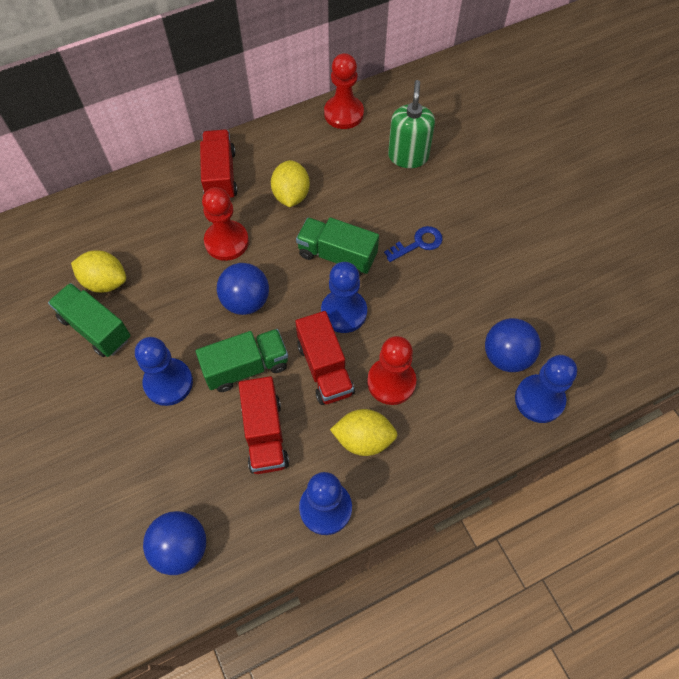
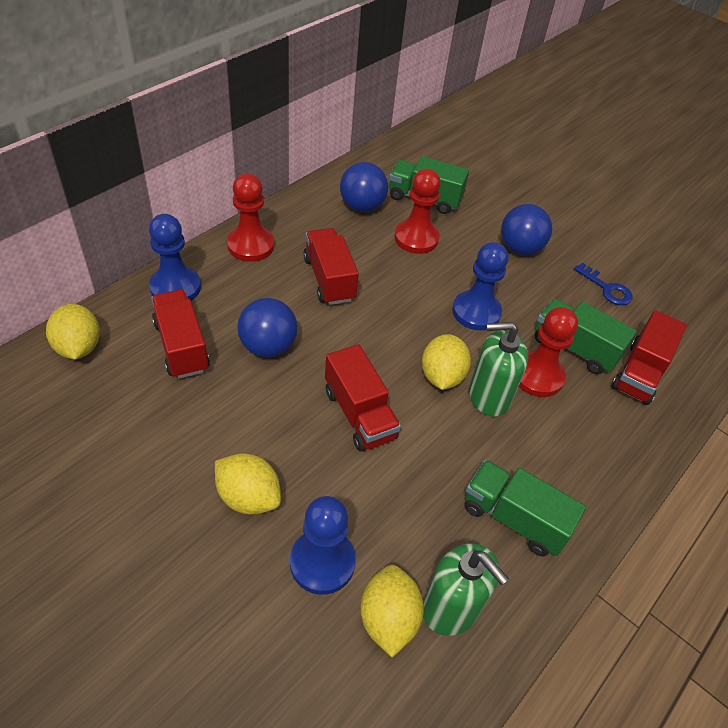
blue pawn: 4 -> 3
green soap dispenser: 1 -> 2
red truck: 3 -> 4
yellow lemon: 3 -> 4

